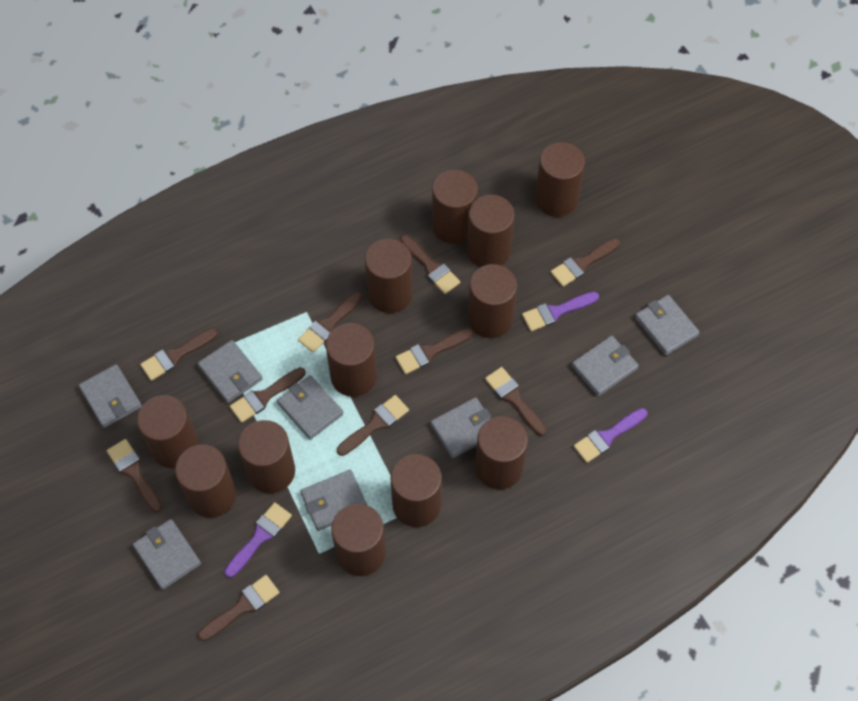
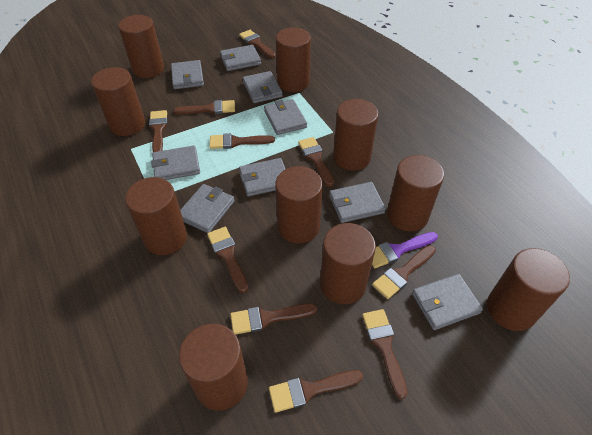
brown cylinder: 12 -> 10
grey wallet: 8 -> 9
purple brush: 3 -> 1

